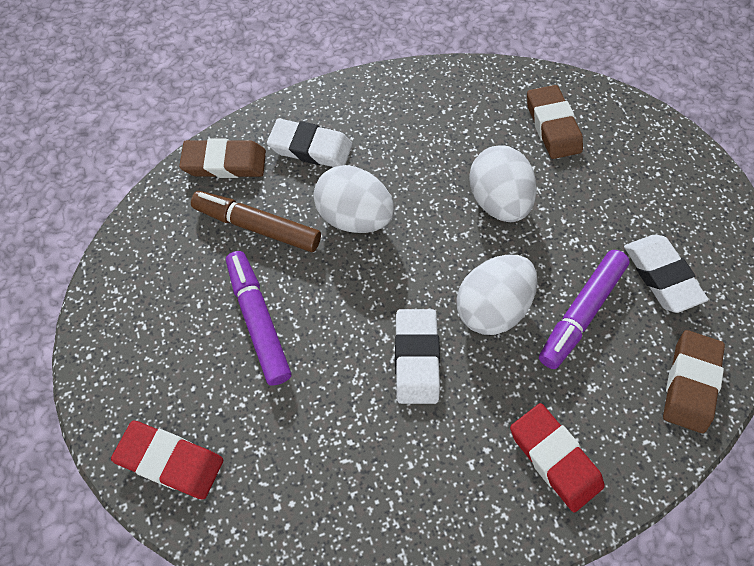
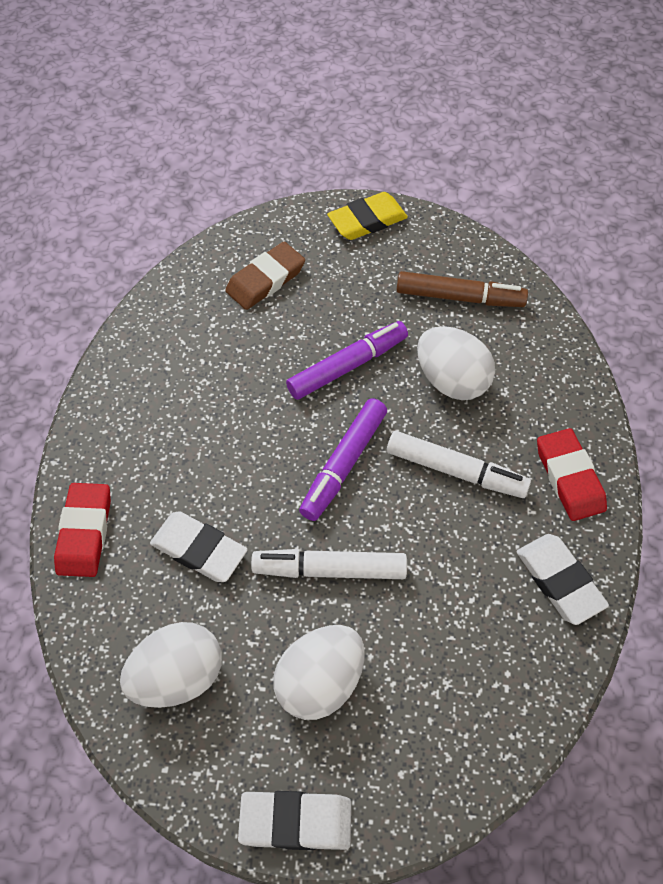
brown eraser: 3 -> 1
white marker: 0 -> 2
yellow eraser: 0 -> 1

